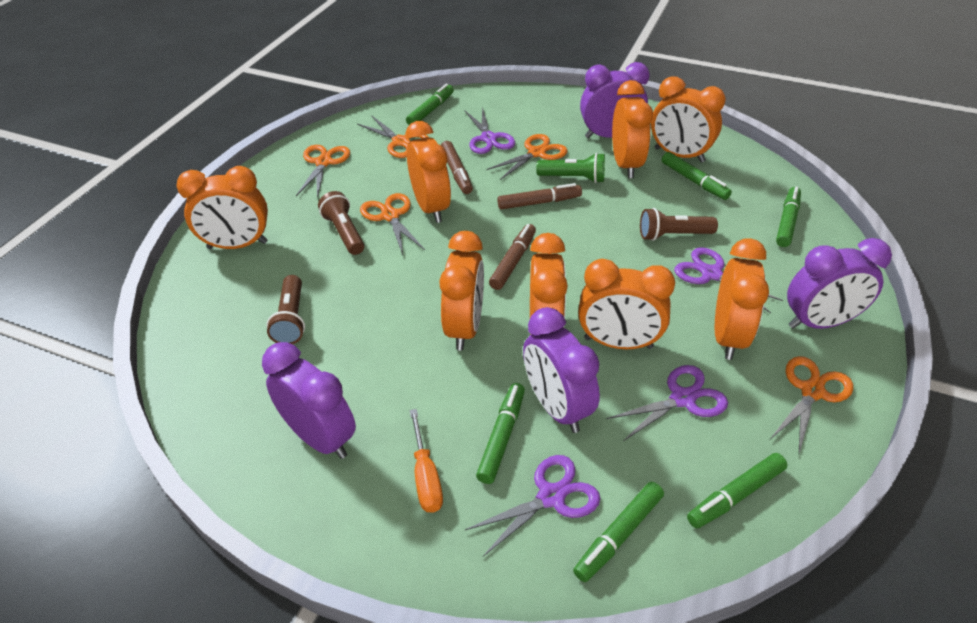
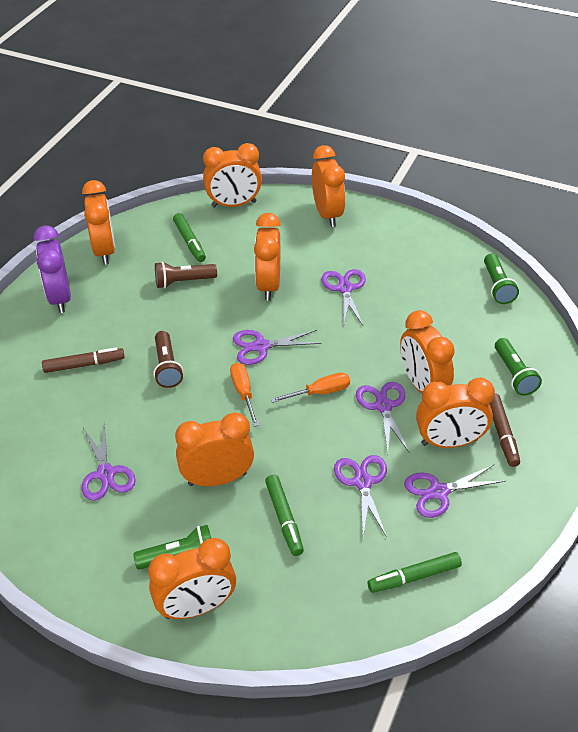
brown flashlight: 3 -> 2
brown marker: 3 -> 2
green flashlight: 1 -> 3
green marker: 6 -> 3
orange scissors: 5 -> 0
orange screwdriver: 1 -> 2
purple clock: 4 -> 1
purple scissors: 4 -> 6

